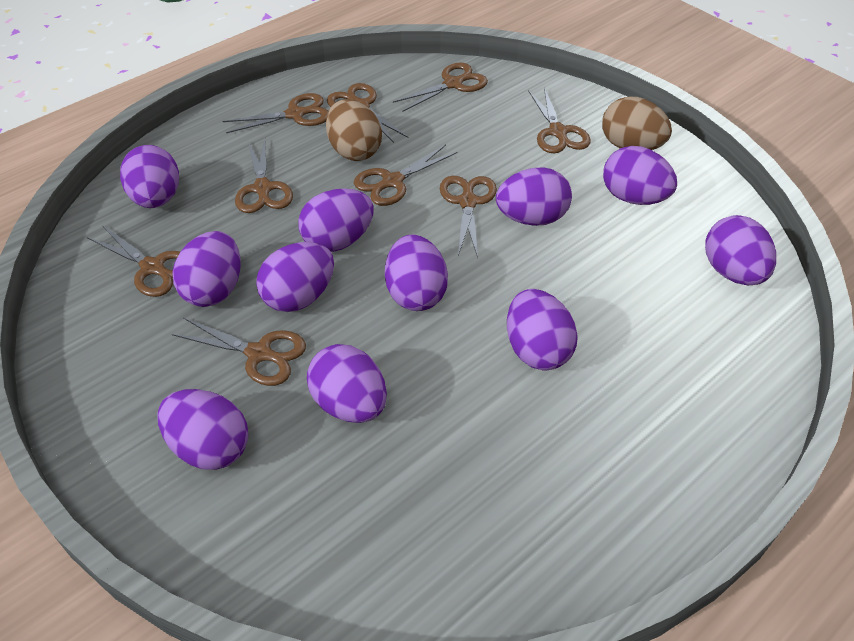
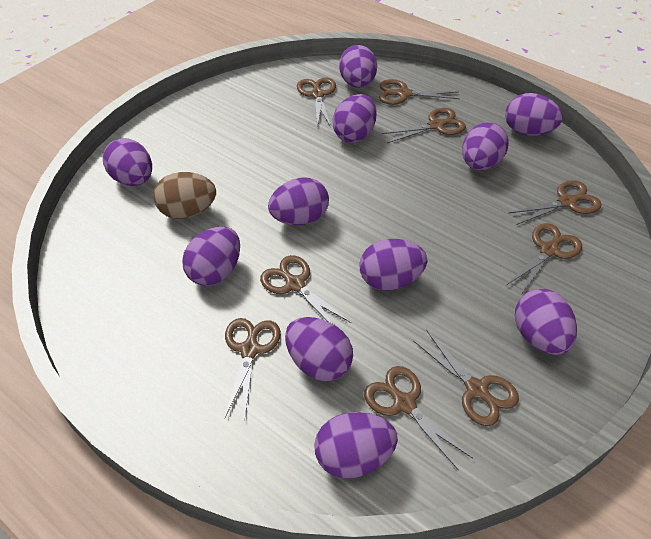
brown egg: 2 -> 1

